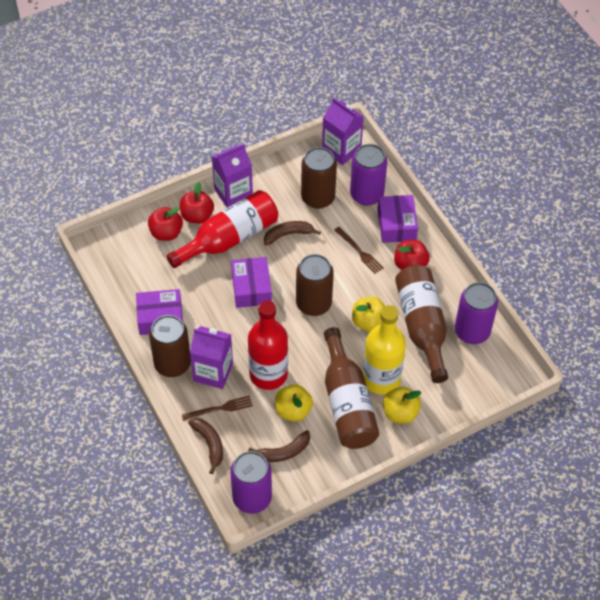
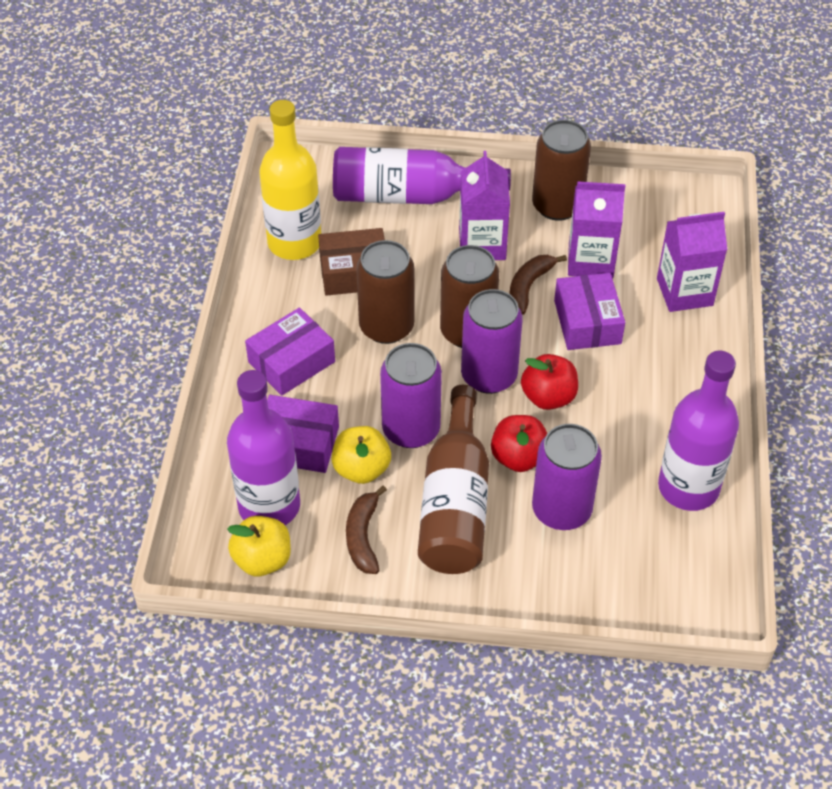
brown banana: 3 -> 2
brown bottle: 2 -> 1
brown box: 0 -> 1
brown fork: 2 -> 0
purple bottle: 0 -> 3
red apple: 3 -> 2
red bottle: 2 -> 0
yellow apple: 3 -> 2

